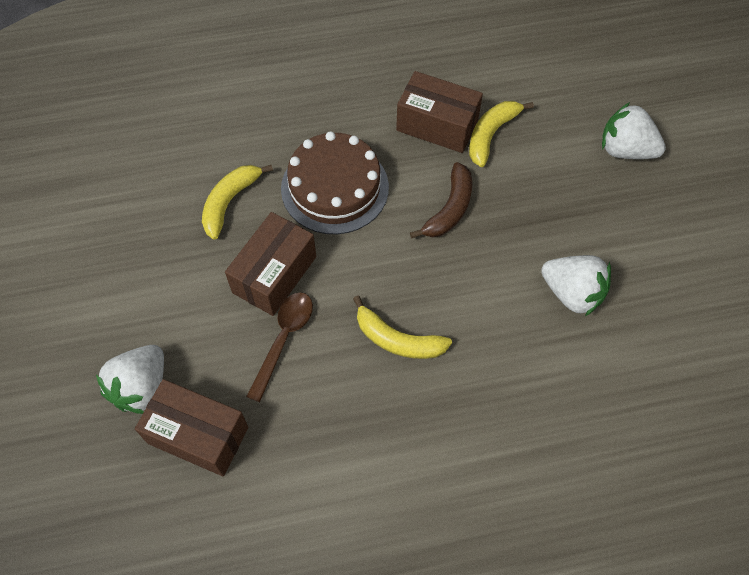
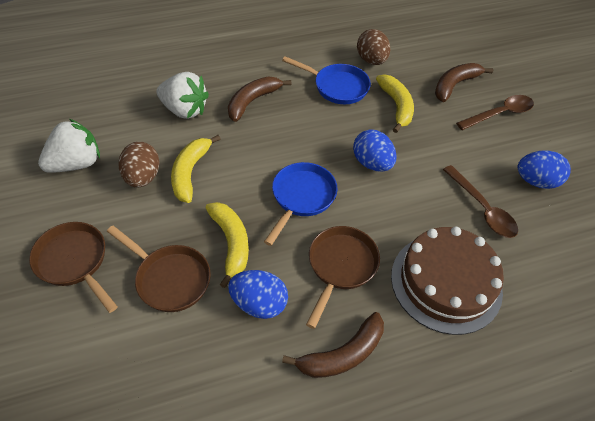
blue egg: 0 -> 3
blue pan: 0 -> 2
brown banana: 1 -> 3
brown box: 3 -> 0
brown egg: 0 -> 2
brown pan: 0 -> 3
brown spoon: 1 -> 2
white strawberry: 3 -> 2

